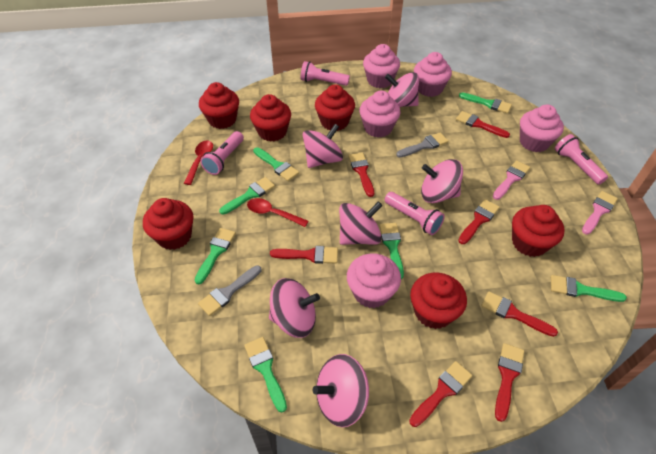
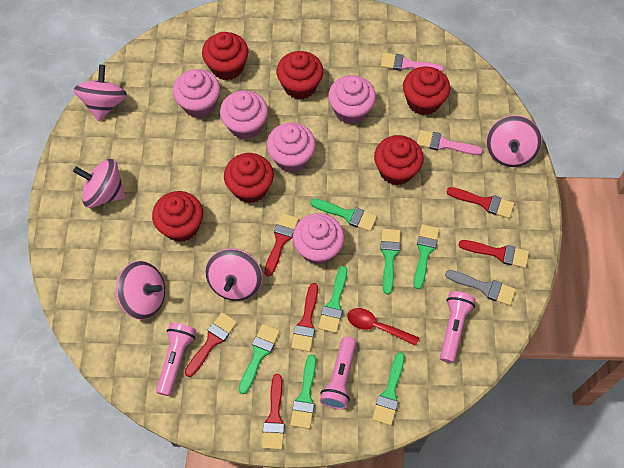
grey brush: 2 -> 1
pink flashlight: 4 -> 3
pink spinning top: 6 -> 5
red brush: 7 -> 6
red spoon: 2 -> 1

